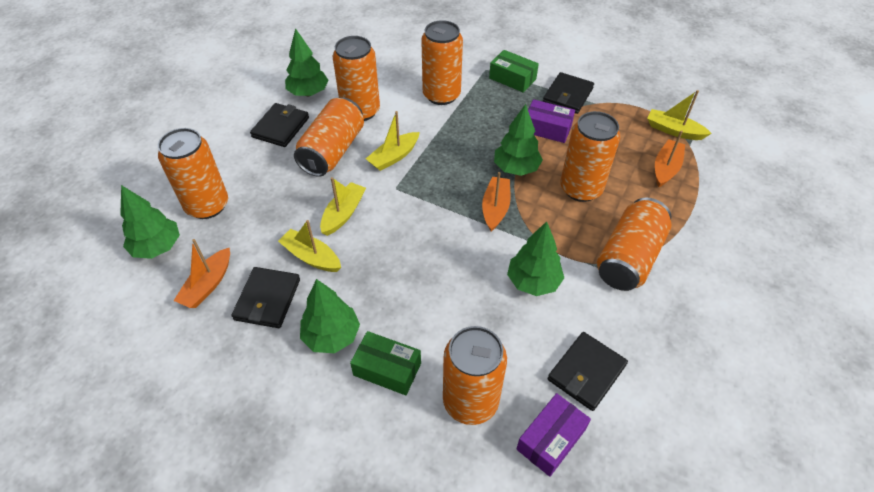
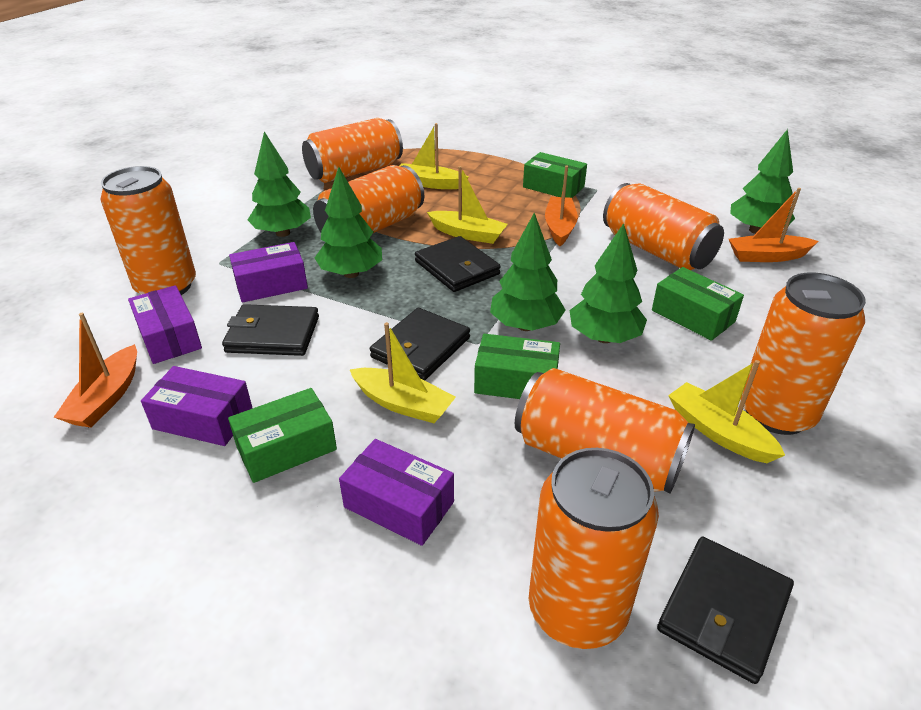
green box: 2 -> 4
purple box: 2 -> 4

